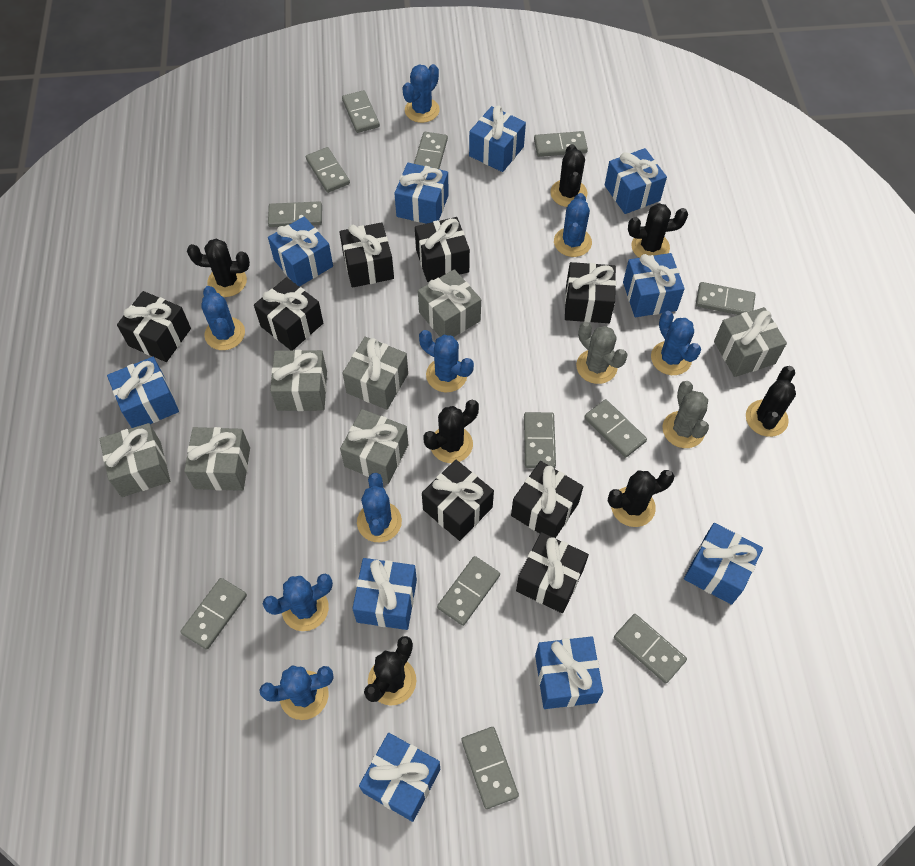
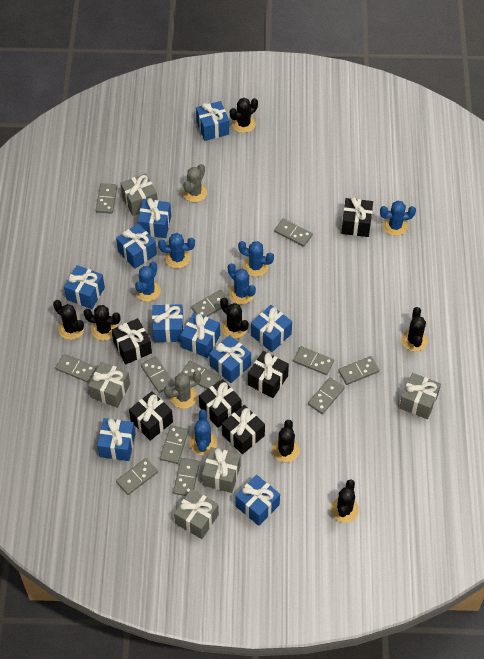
black gift: 8 -> 6
blue cactus: 8 -> 6
grey gift: 7 -> 5

